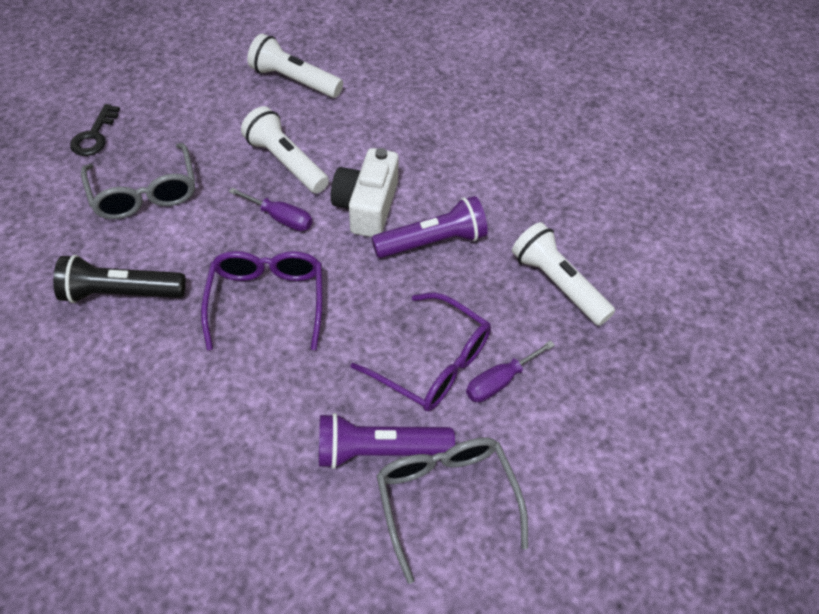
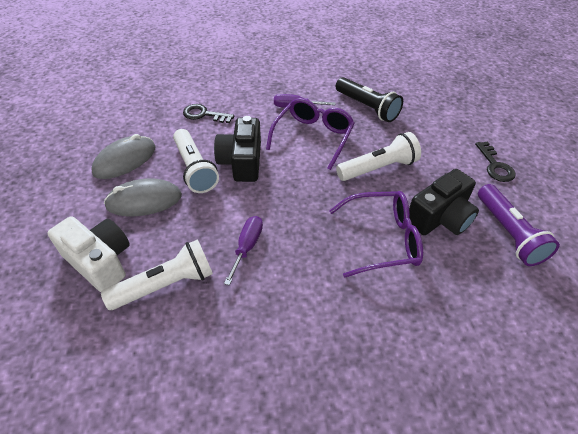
black camera: 0 -> 2
black key: 1 -> 2
grey glasses: 2 -> 0
grey mouse: 0 -> 2
purple flashlight: 2 -> 1

